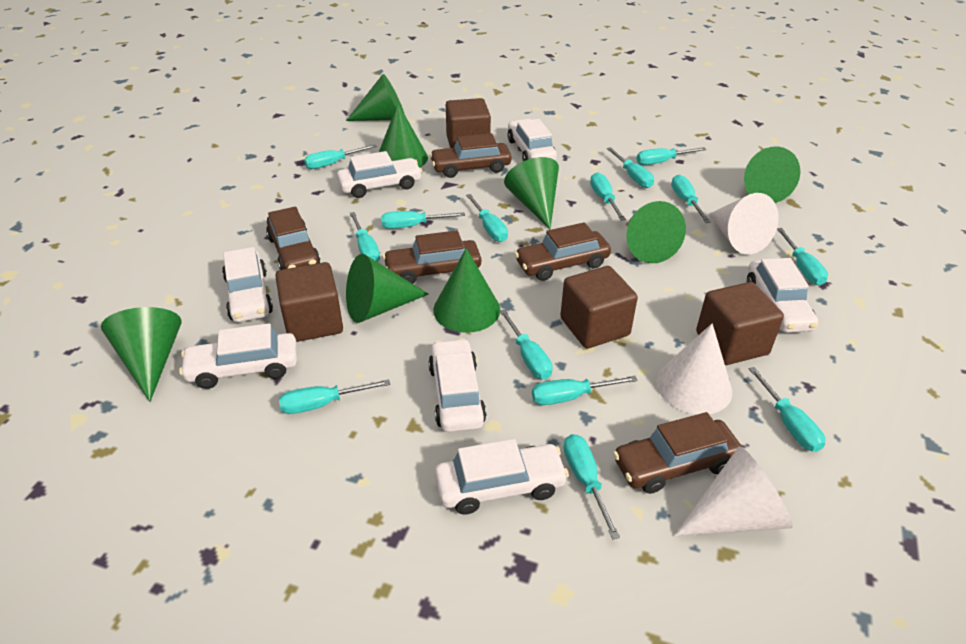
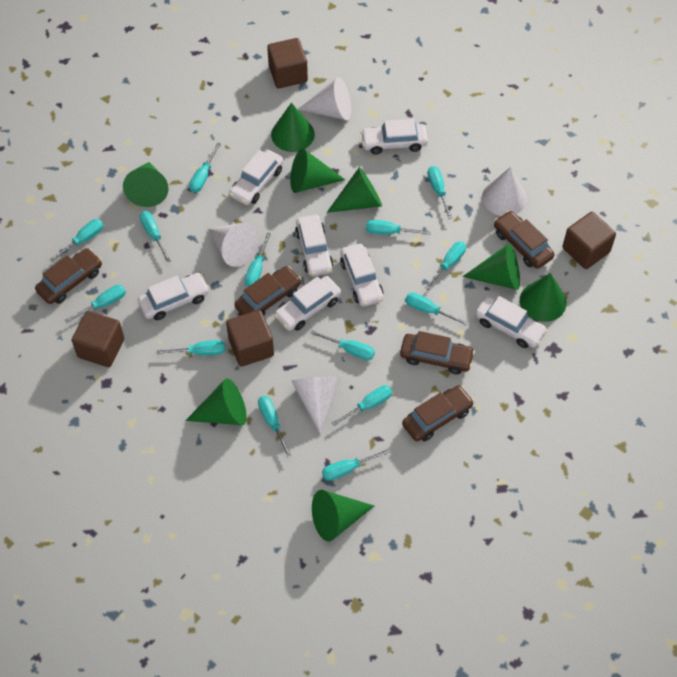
white cone: 3 -> 4

